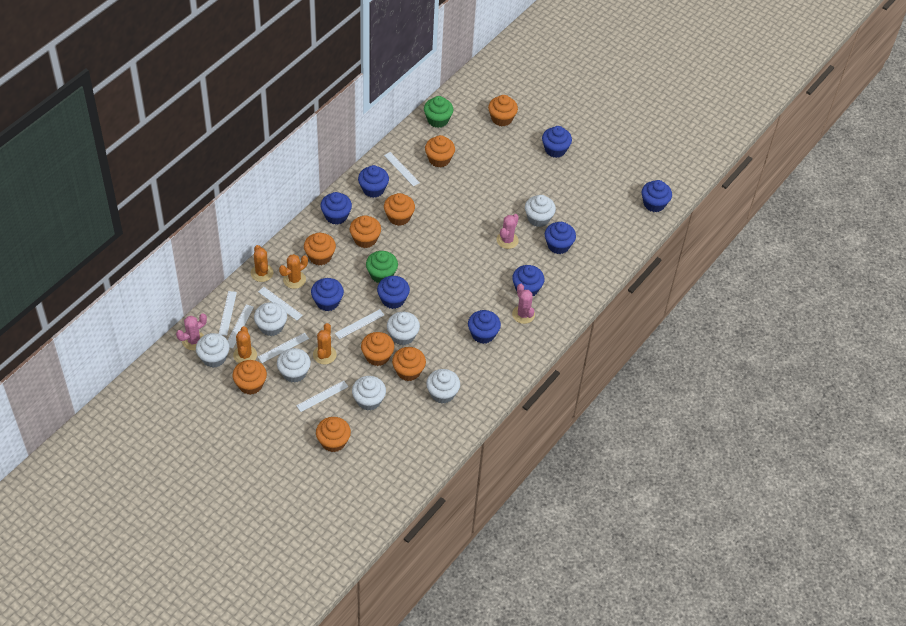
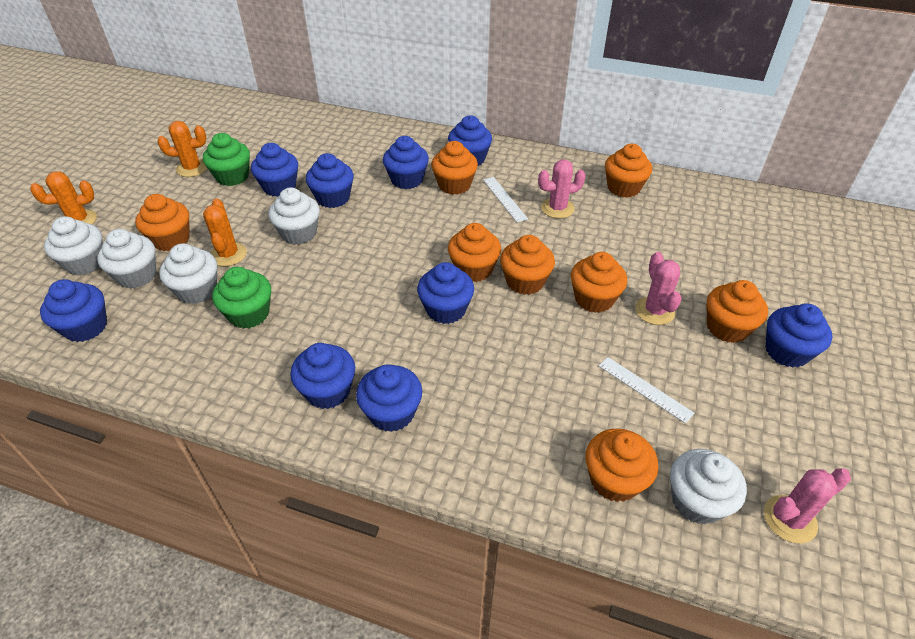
orange cactus: 4 -> 3
orange cupcake: 9 -> 8
white cupcake: 7 -> 5
white ruler: 7 -> 2

